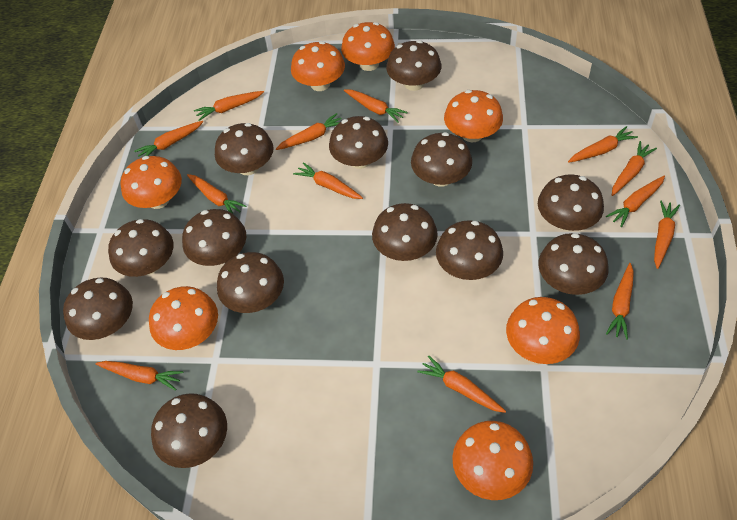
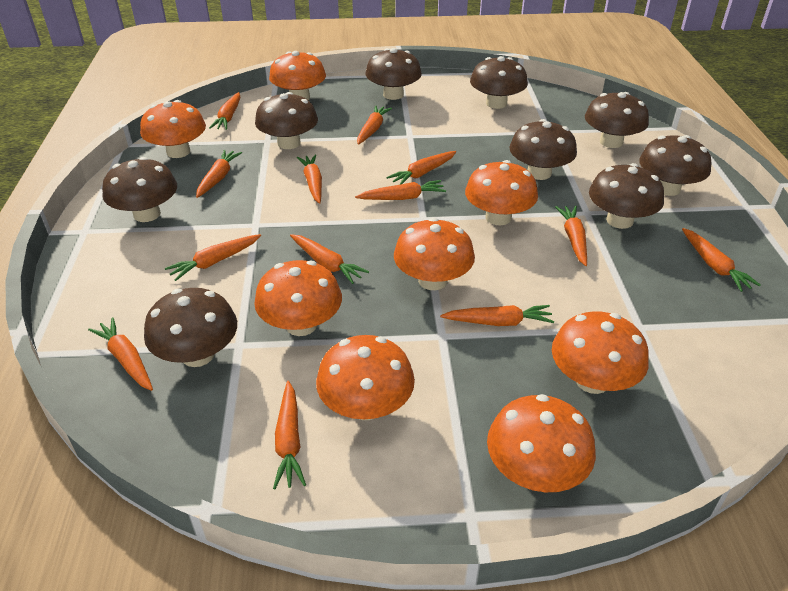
brown mushroom: 13 -> 9
orange mushroom: 7 -> 8

